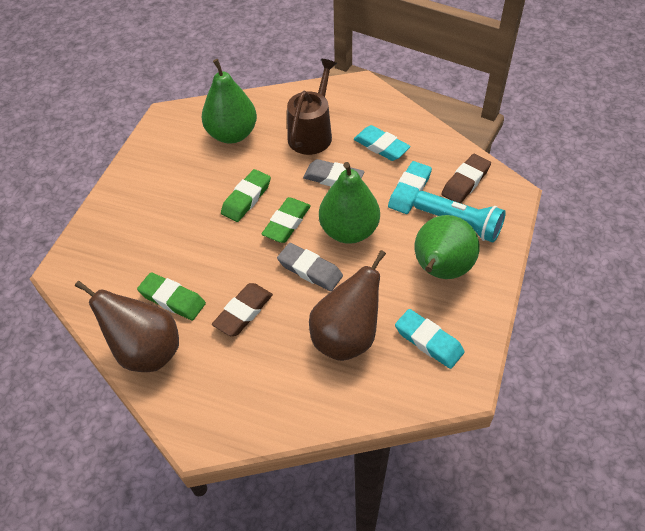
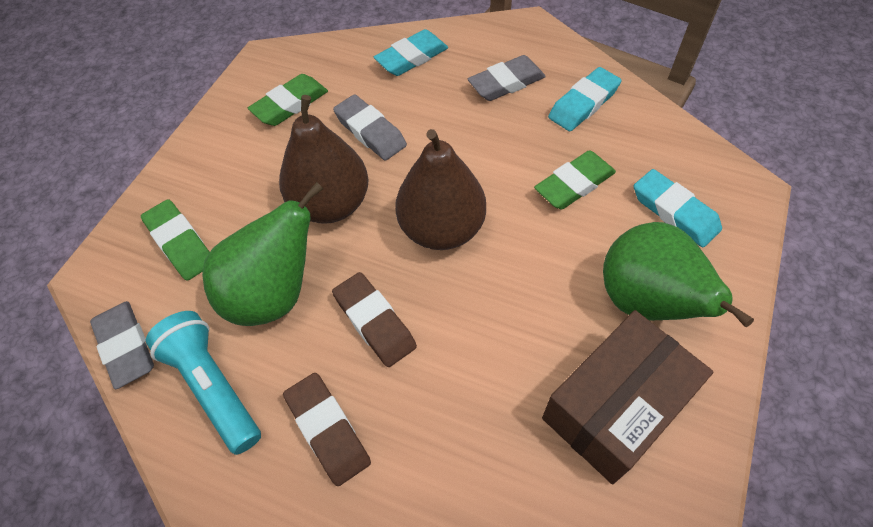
brown box: 0 -> 1
brown watering can: 1 -> 0
green pear: 3 -> 2
grey eraser: 2 -> 3

